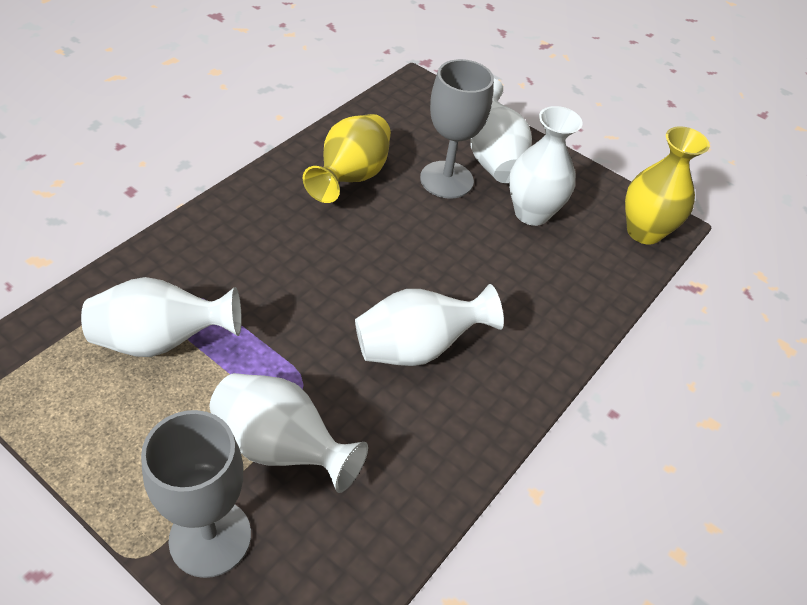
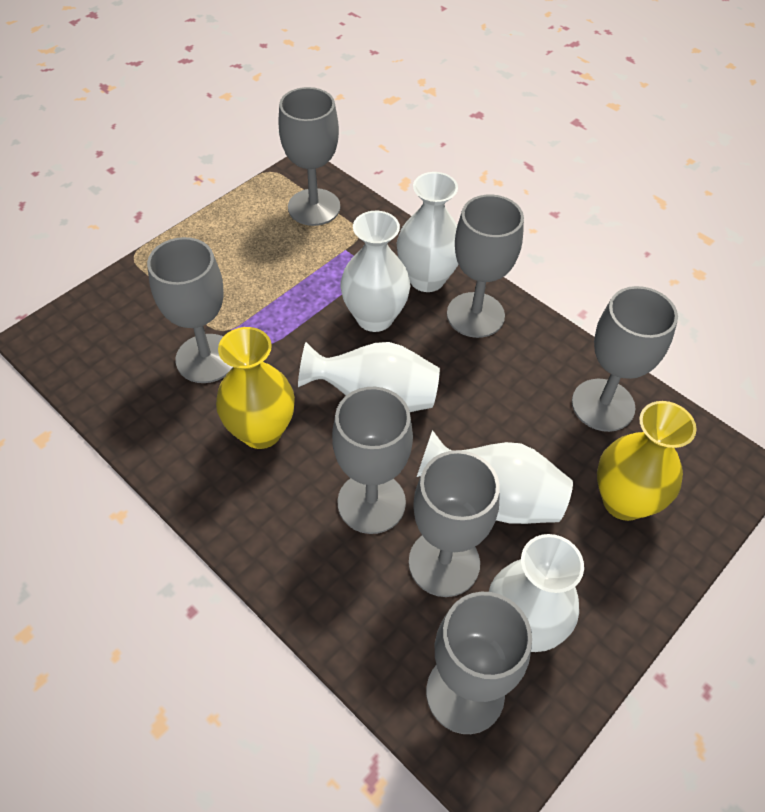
grey goblet: 2 -> 7

